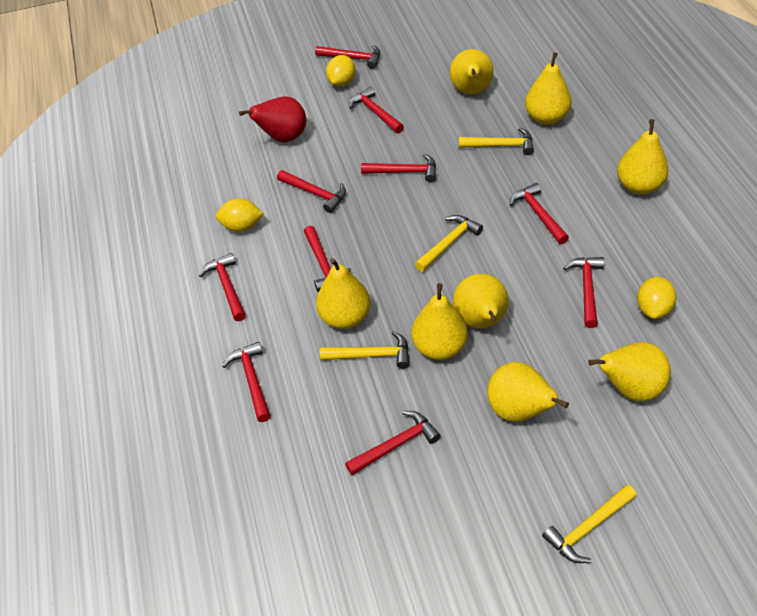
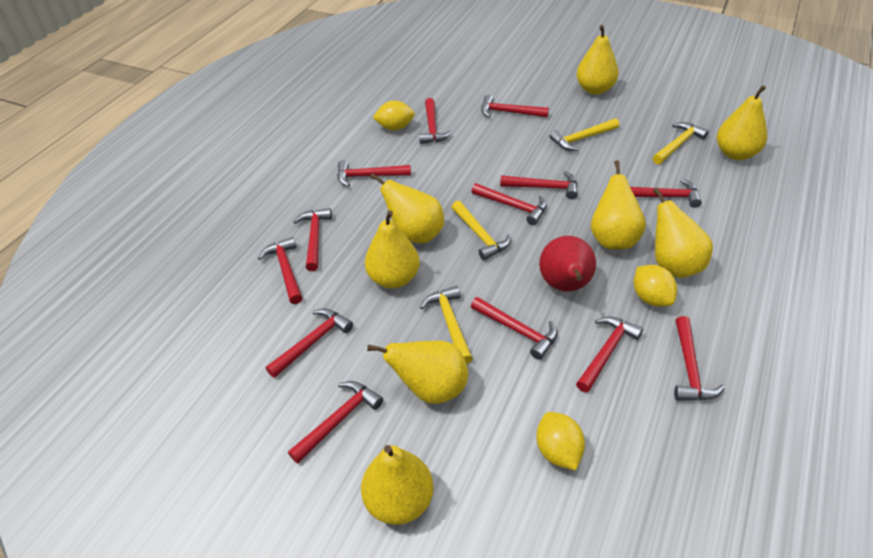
red hammer: 10 -> 13

